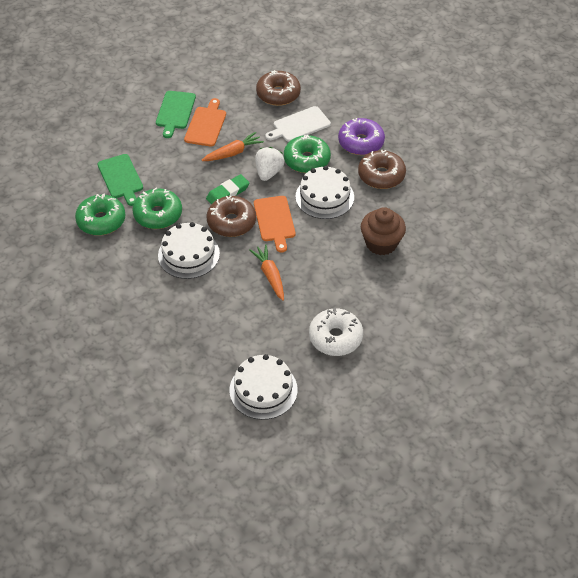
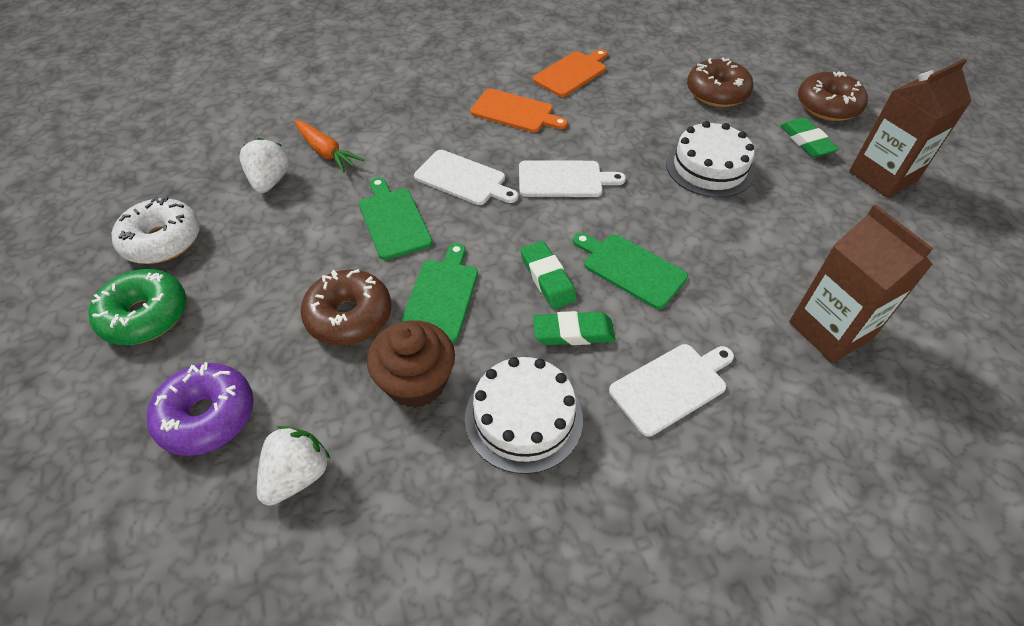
brown carton: 0 -> 2
green cutting board: 2 -> 3
green donut: 3 -> 1
green eraser: 1 -> 3
orange carrot: 2 -> 1
white cake: 3 -> 2
white cutting board: 1 -> 3
white strawberry: 1 -> 2

